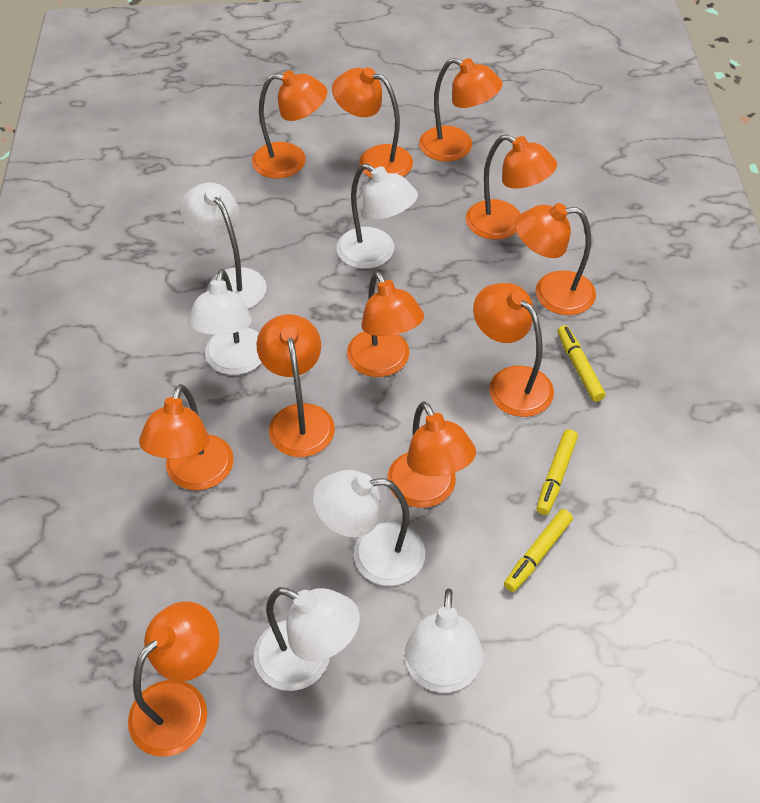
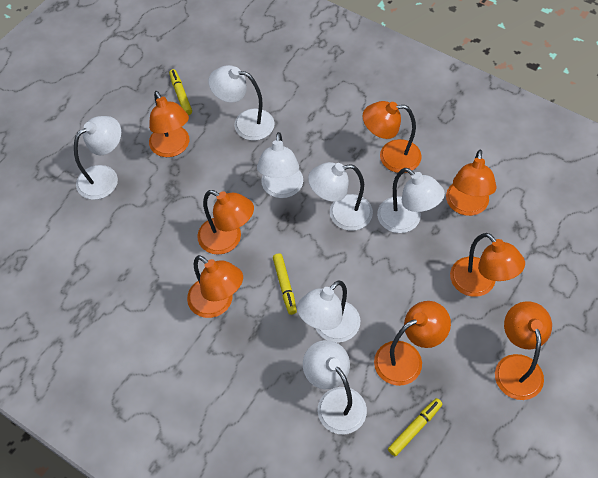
orange lamp: 11 -> 8
white lamp: 6 -> 7

